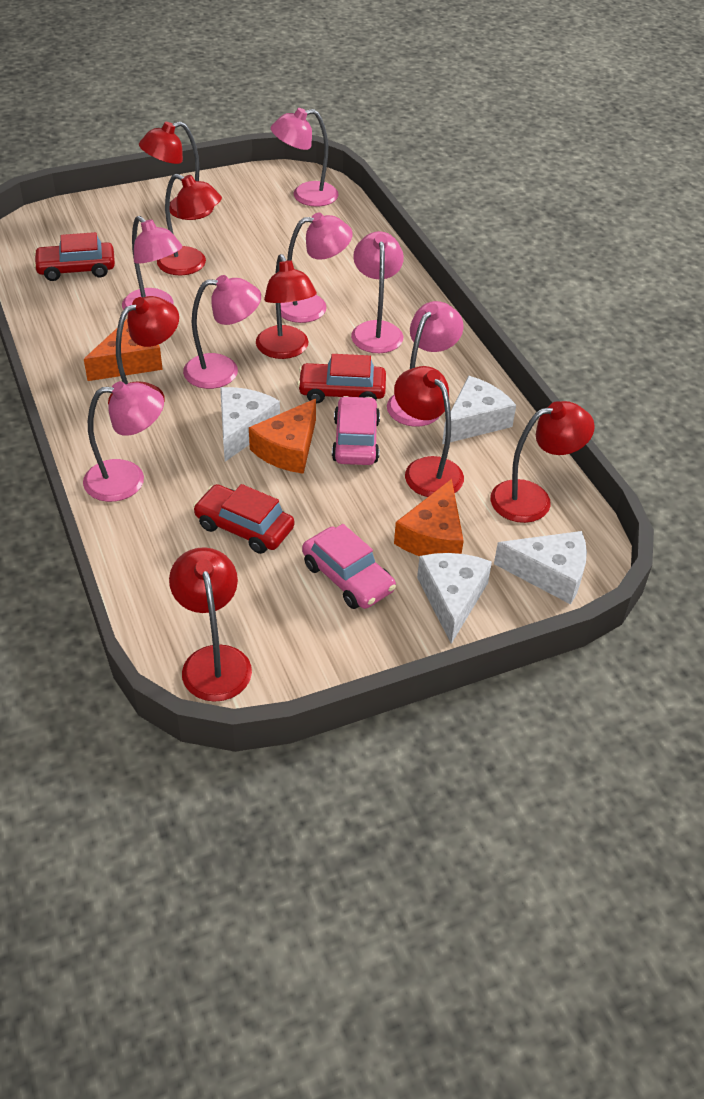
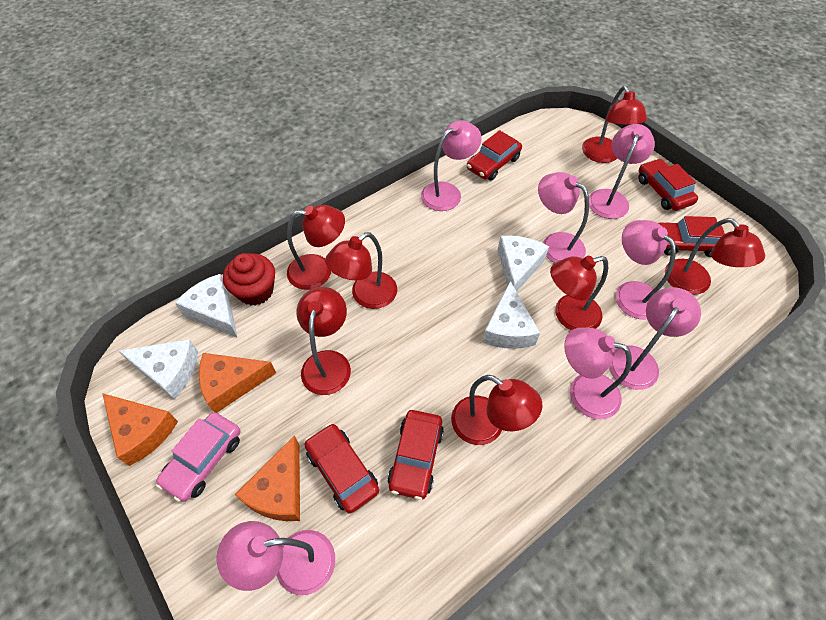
pink car: 2 -> 1
red car: 3 -> 5
red cupcake: 0 -> 1

